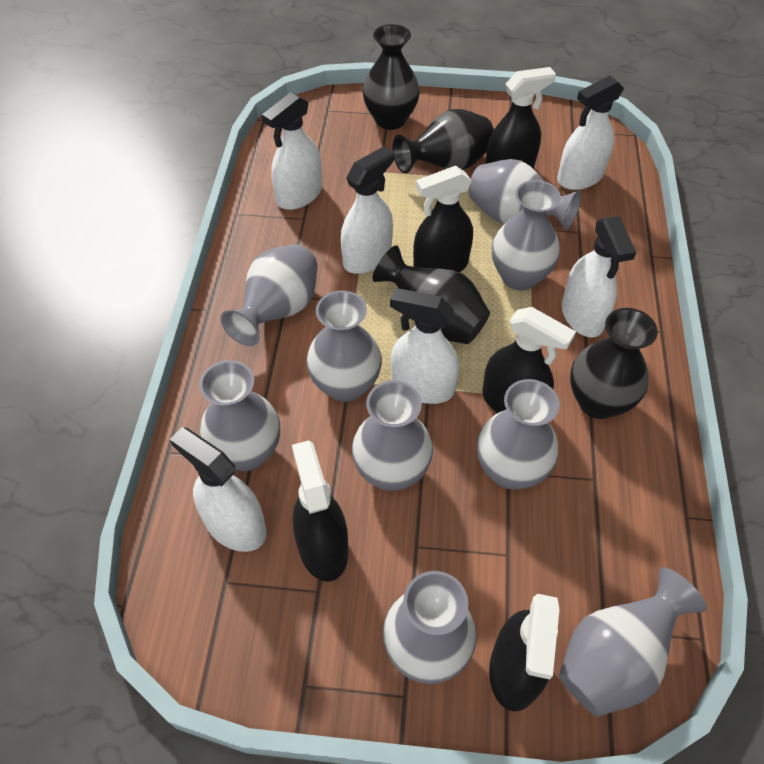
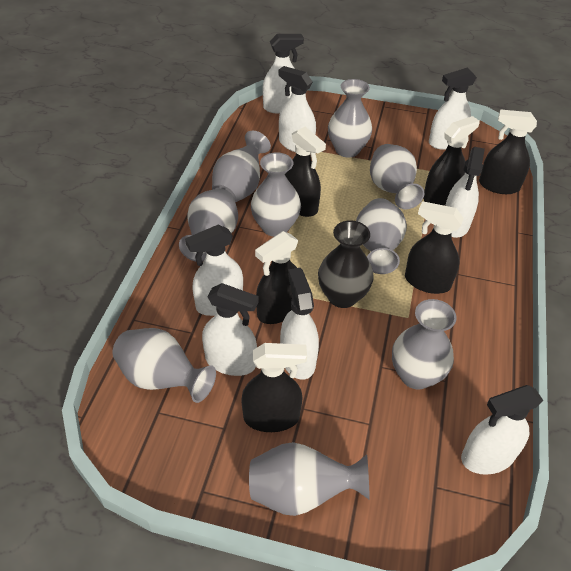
black spray bottle: 5 -> 6
black vase: 4 -> 1
white spray bottle: 6 -> 8

